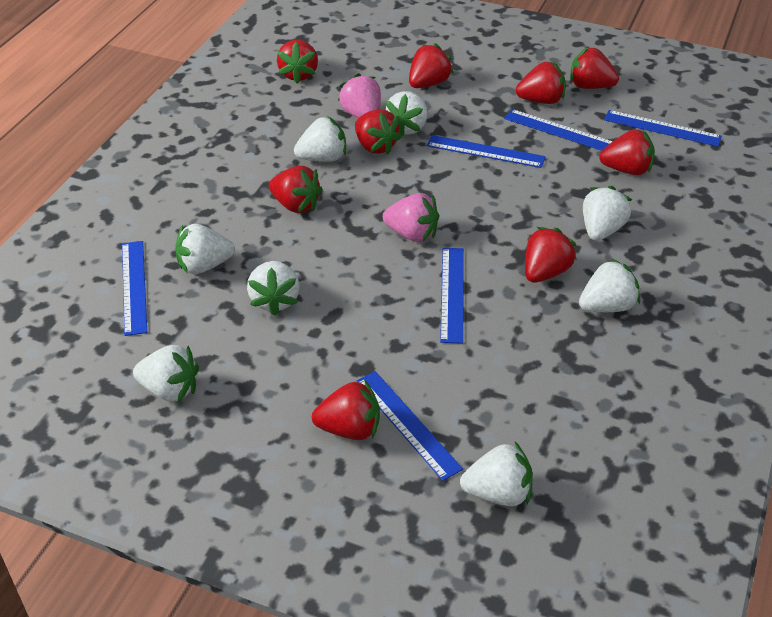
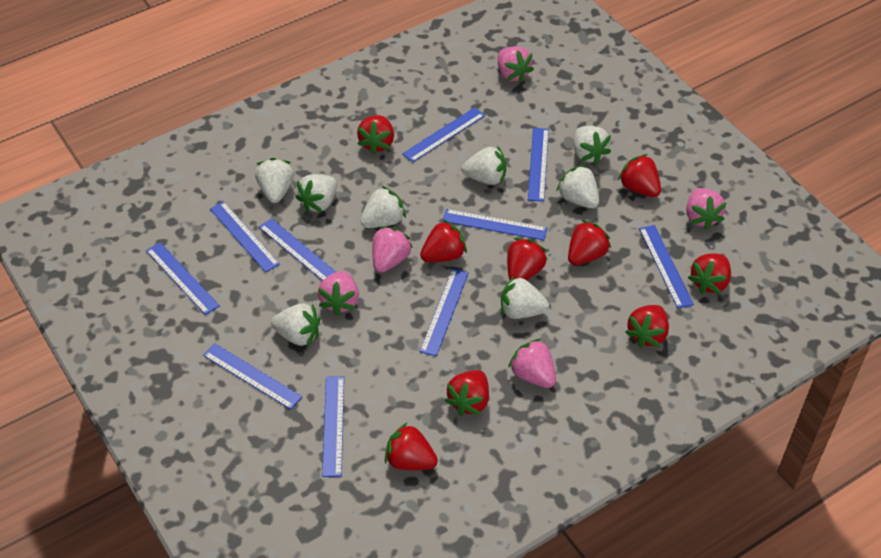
blue ruler: 6 -> 10
pink strawberry: 2 -> 5

